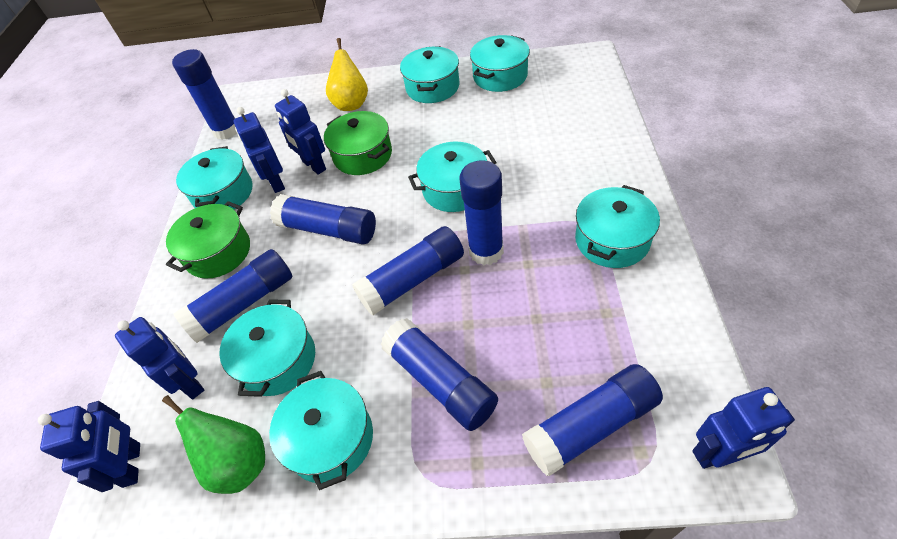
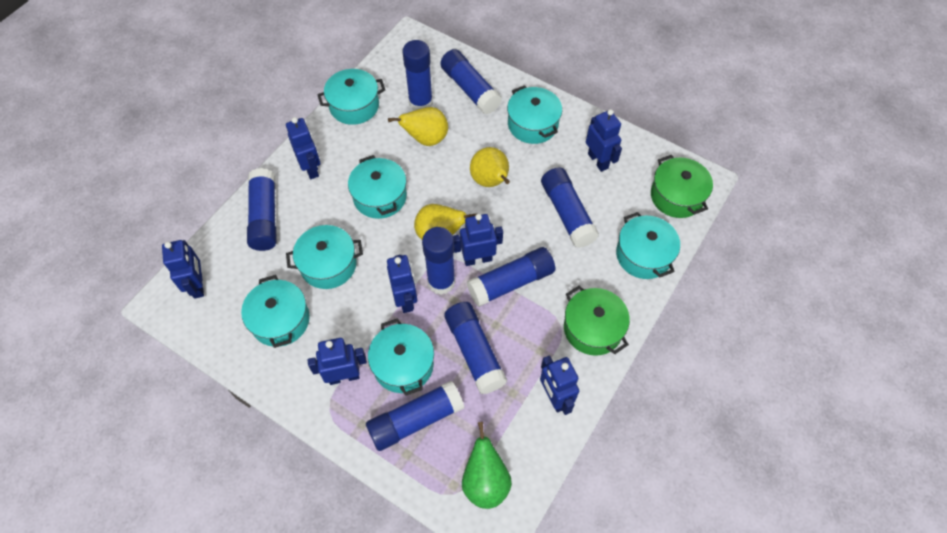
blue glue stick: 7 -> 8
blue robot: 5 -> 7
yellow pear: 1 -> 3

